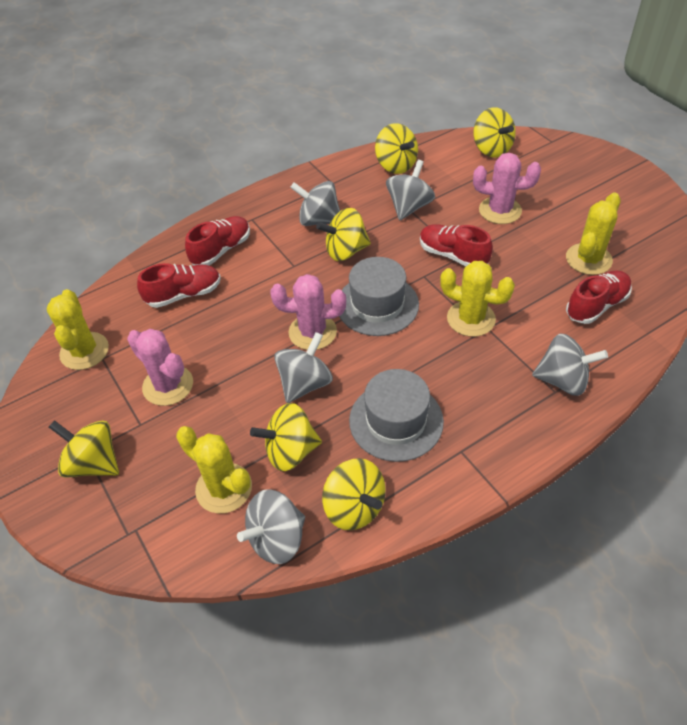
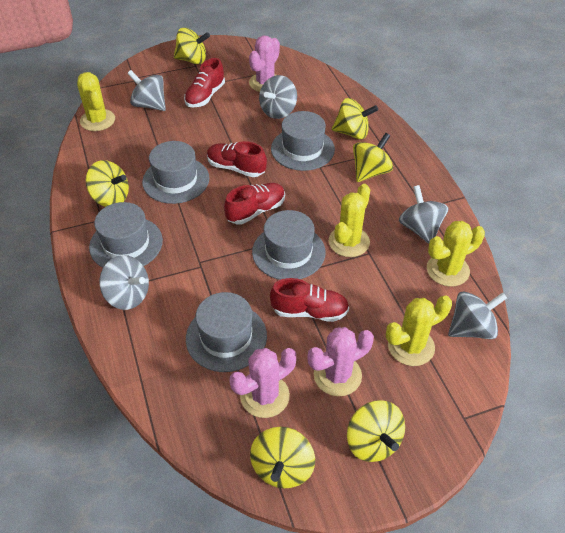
grey hat: 2 -> 5

